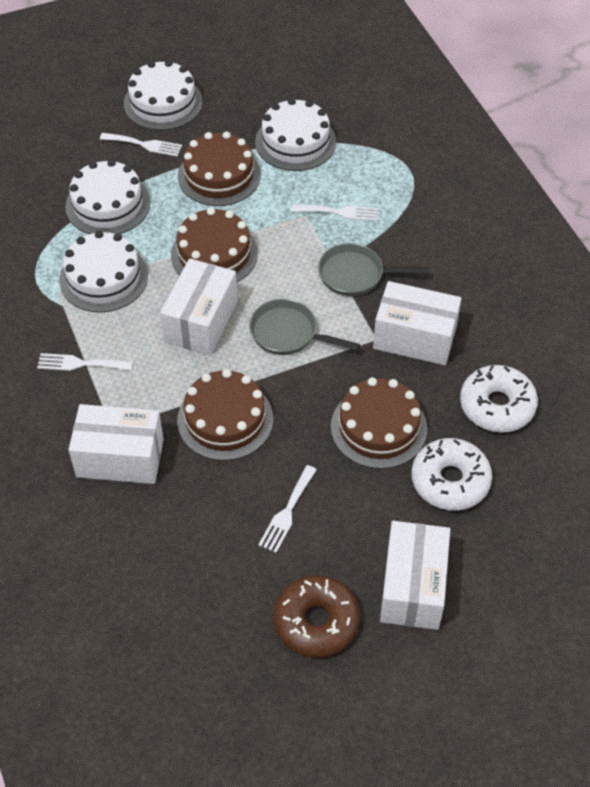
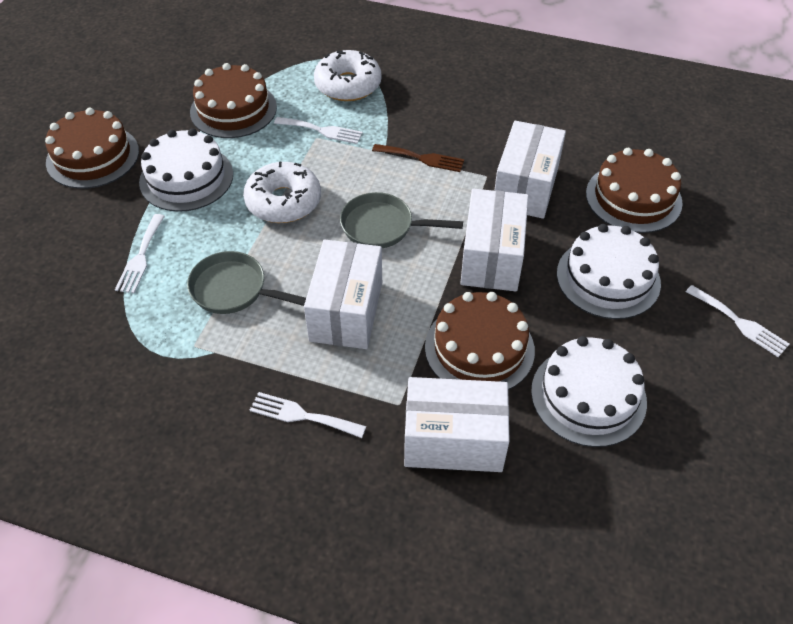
brown donut: 1 -> 0
brown fork: 0 -> 1
white cake: 4 -> 3

